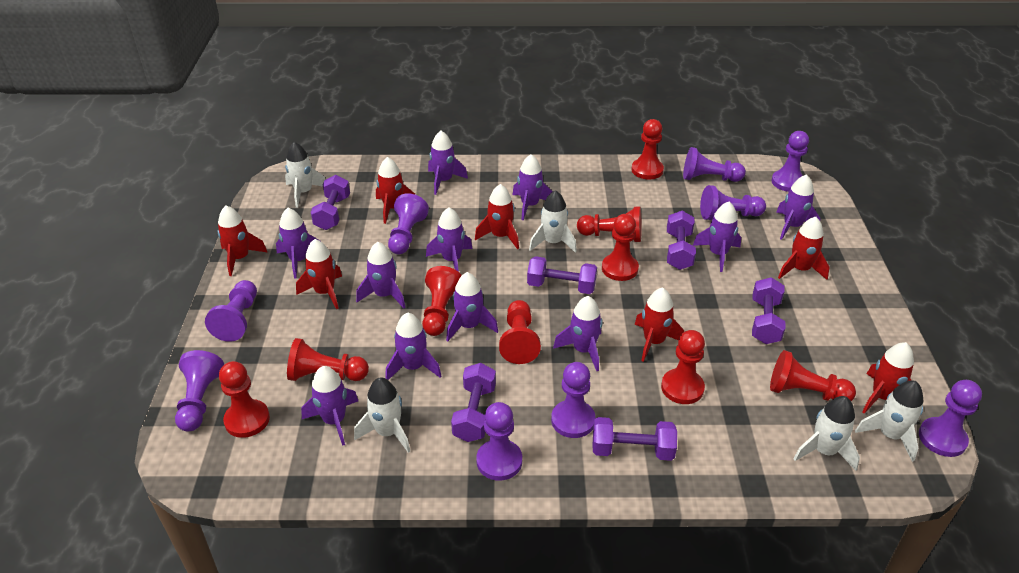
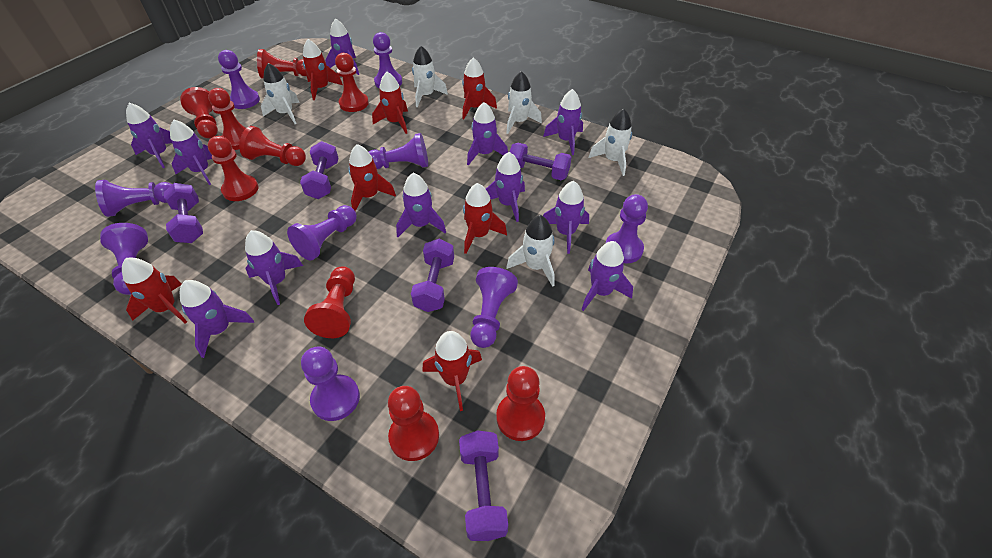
purple dumbbell: 6 -> 5

